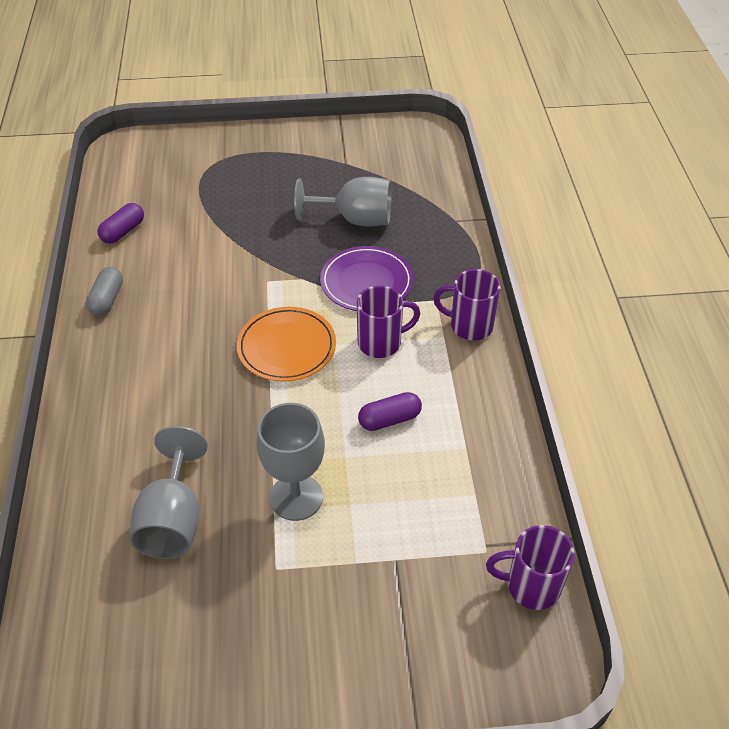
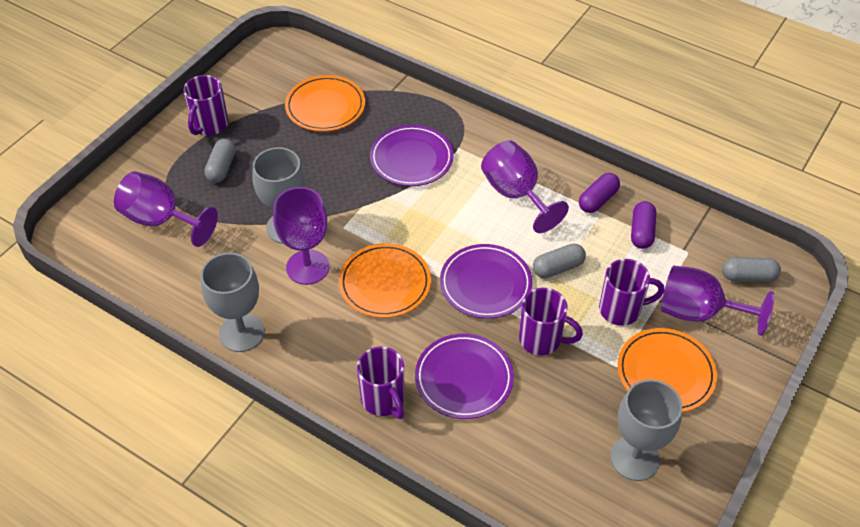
grey capsule: 1 -> 3
orange plate: 1 -> 3
purple goblet: 0 -> 4
purple mug: 3 -> 4
purple plate: 1 -> 3

